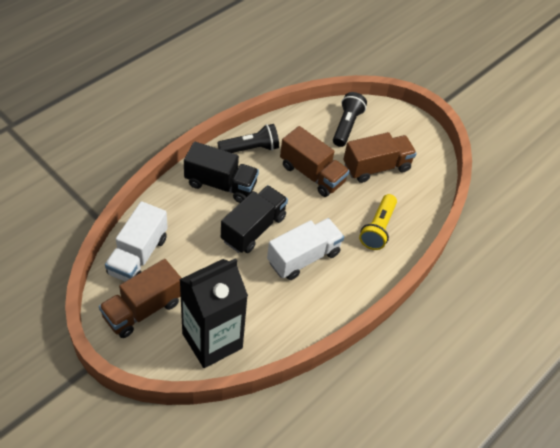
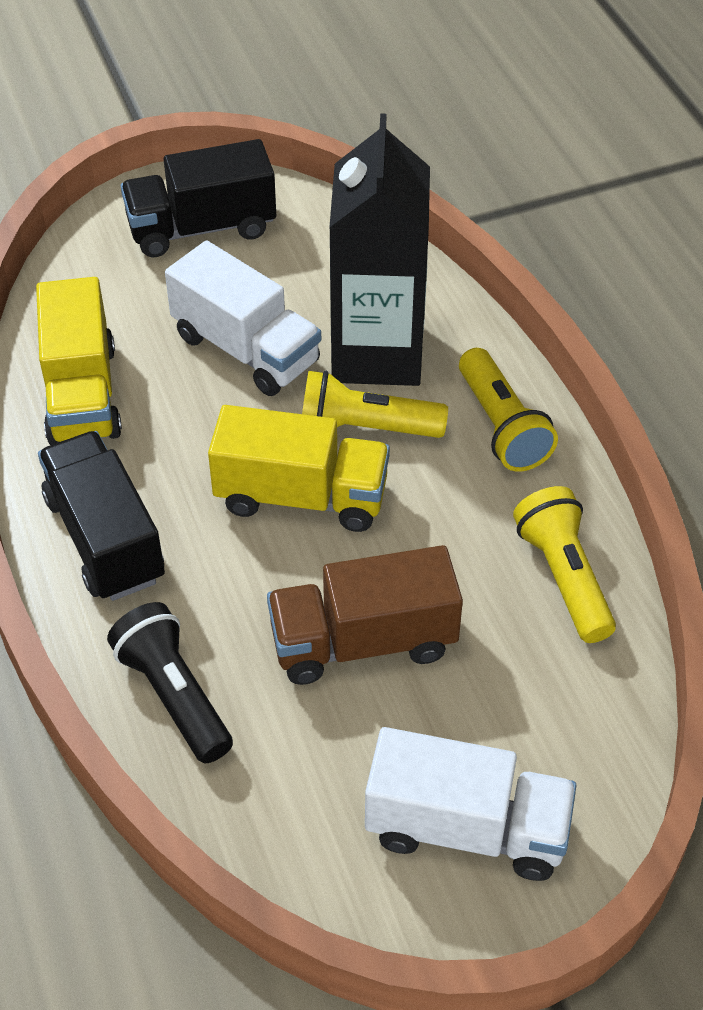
black flashlight: 2 -> 1
brown truck: 3 -> 1
yellow flashlight: 1 -> 3
yellow truck: 0 -> 2

